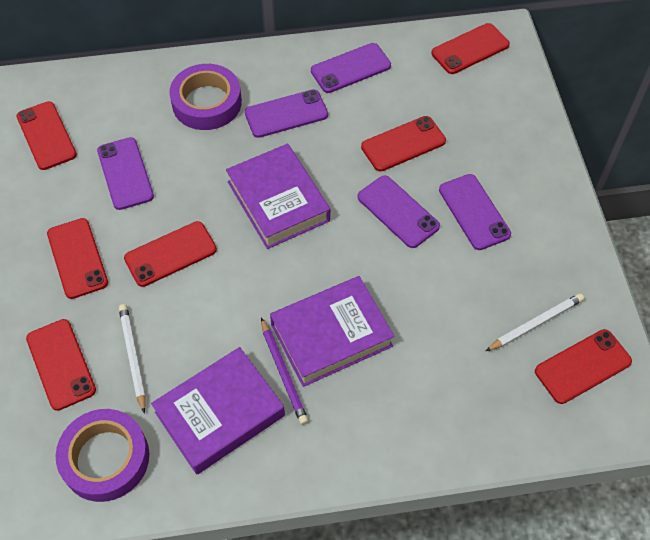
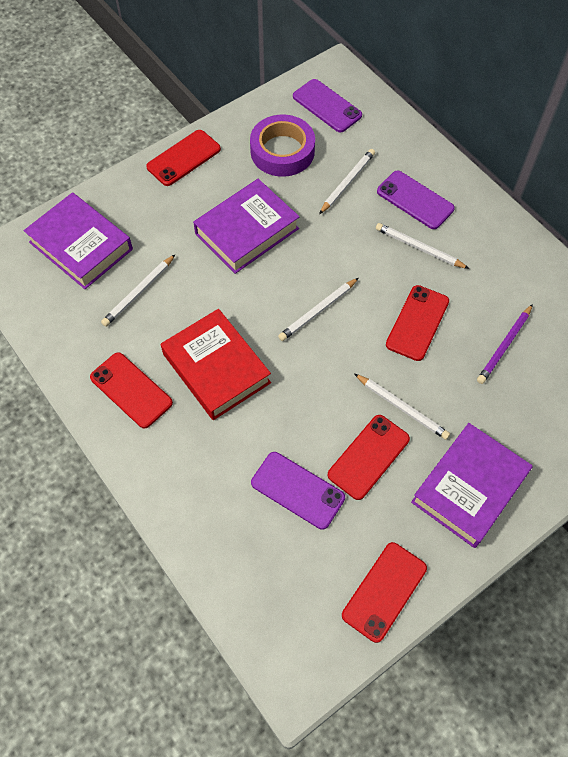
purple phone: 5 -> 3
purple tape: 2 -> 1
red book: 0 -> 1
red phone: 7 -> 5
white pencil: 2 -> 5

